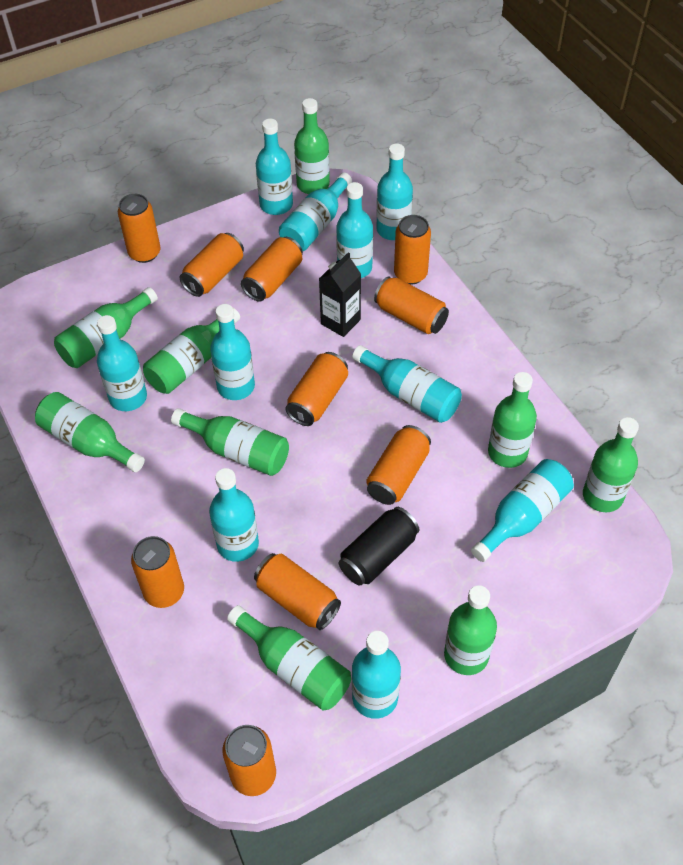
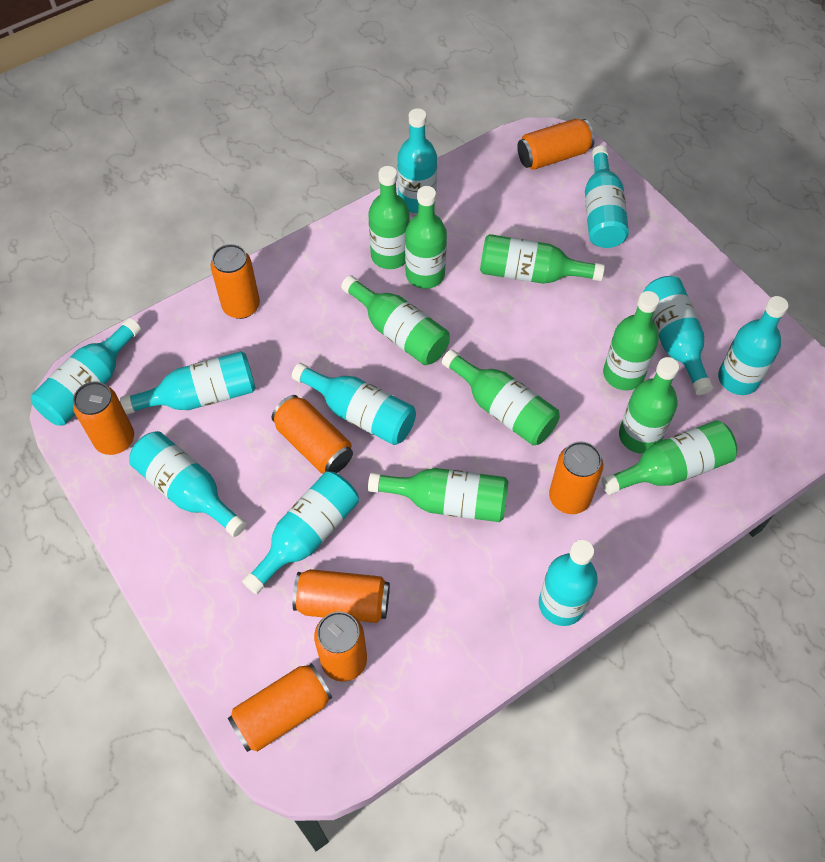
black can: 1 -> 0
black carton: 1 -> 0
orange can: 10 -> 8

